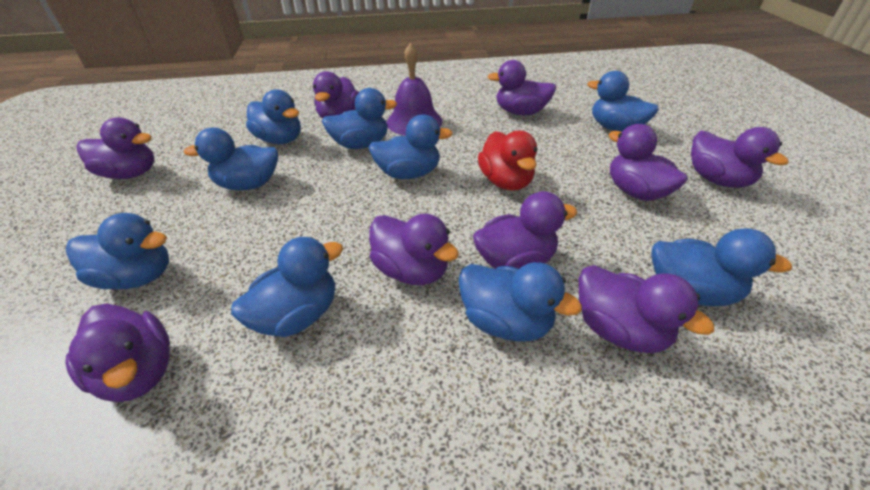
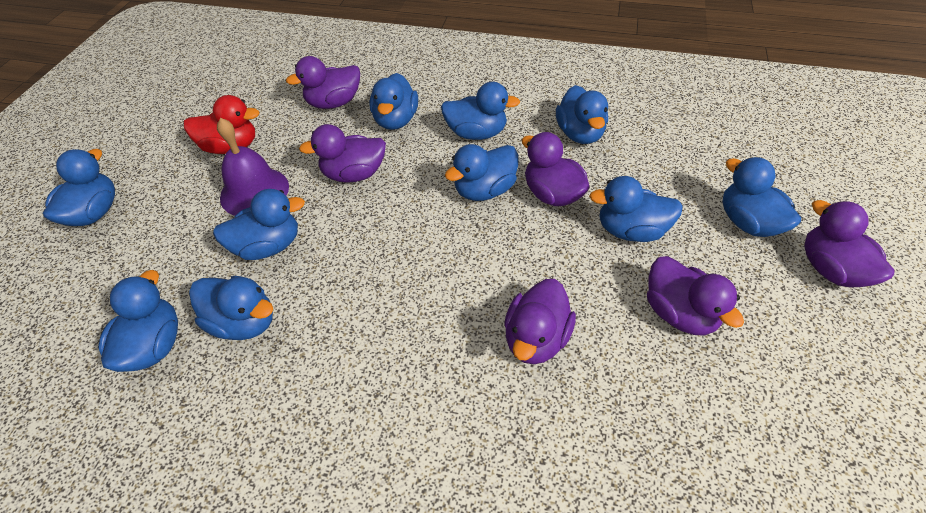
blue duck: 9 -> 10
purple duck: 9 -> 6

